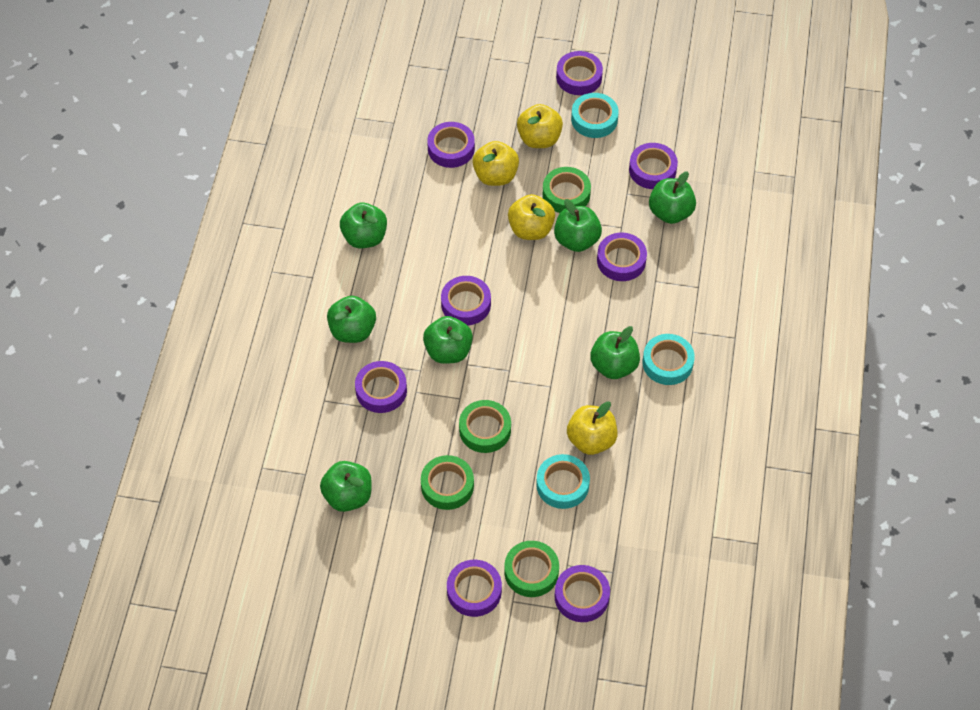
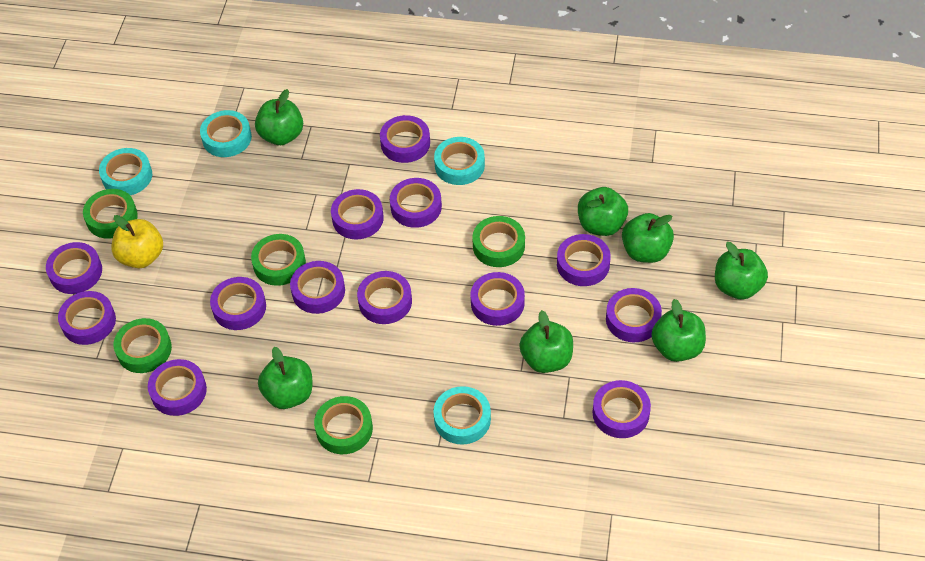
green tape: 4 -> 5
purple tape: 8 -> 13
turquoise tape: 3 -> 4
yellow apple: 4 -> 1

